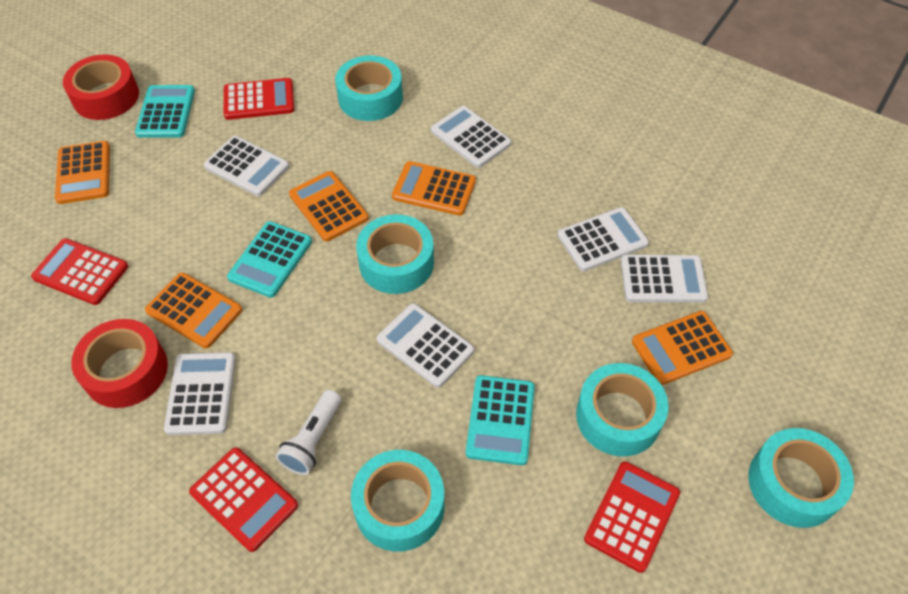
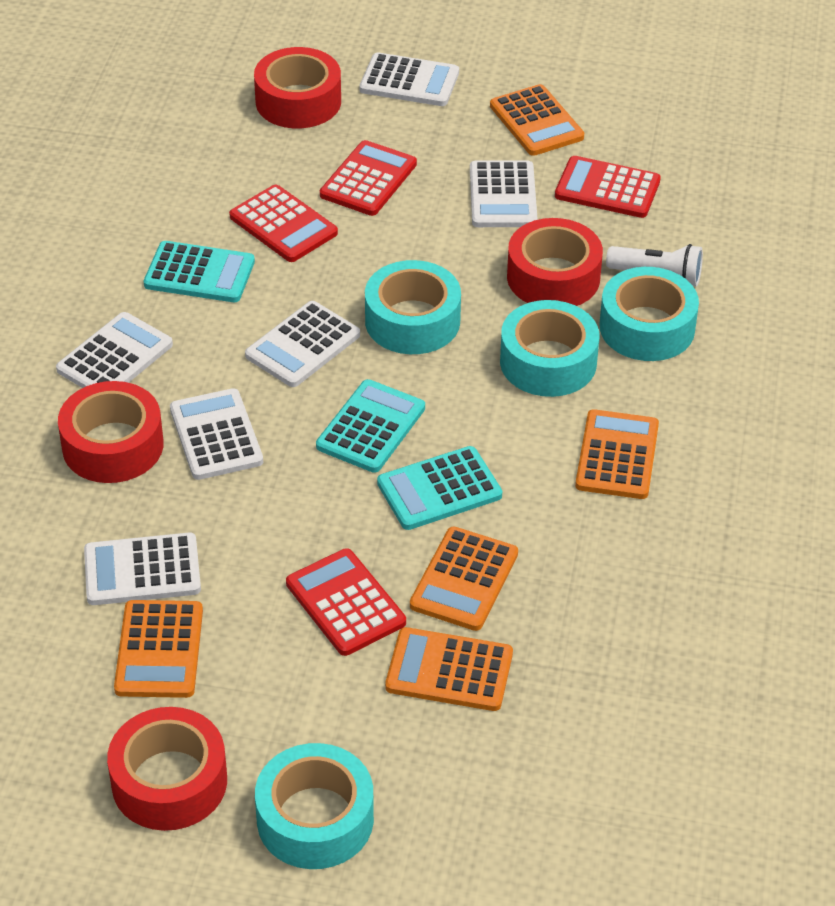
red tape: 2 -> 4
turquoise tape: 5 -> 4

